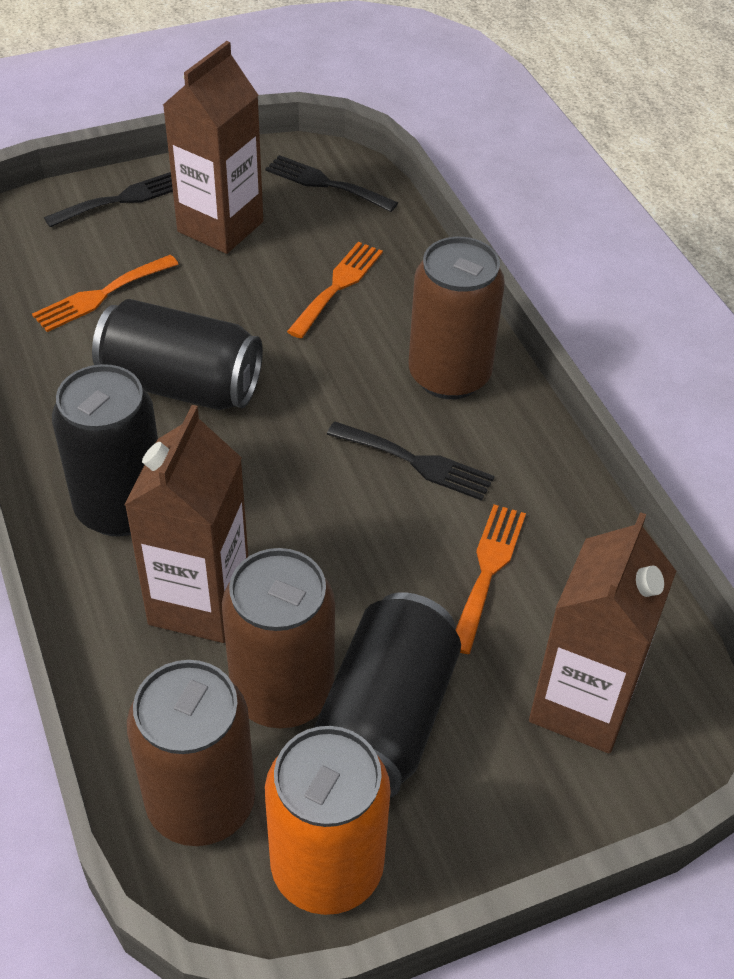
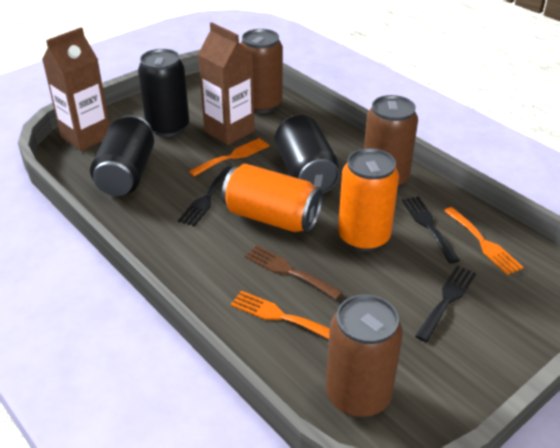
brown carton: 3 -> 2
brown fork: 0 -> 1
orange can: 1 -> 2

